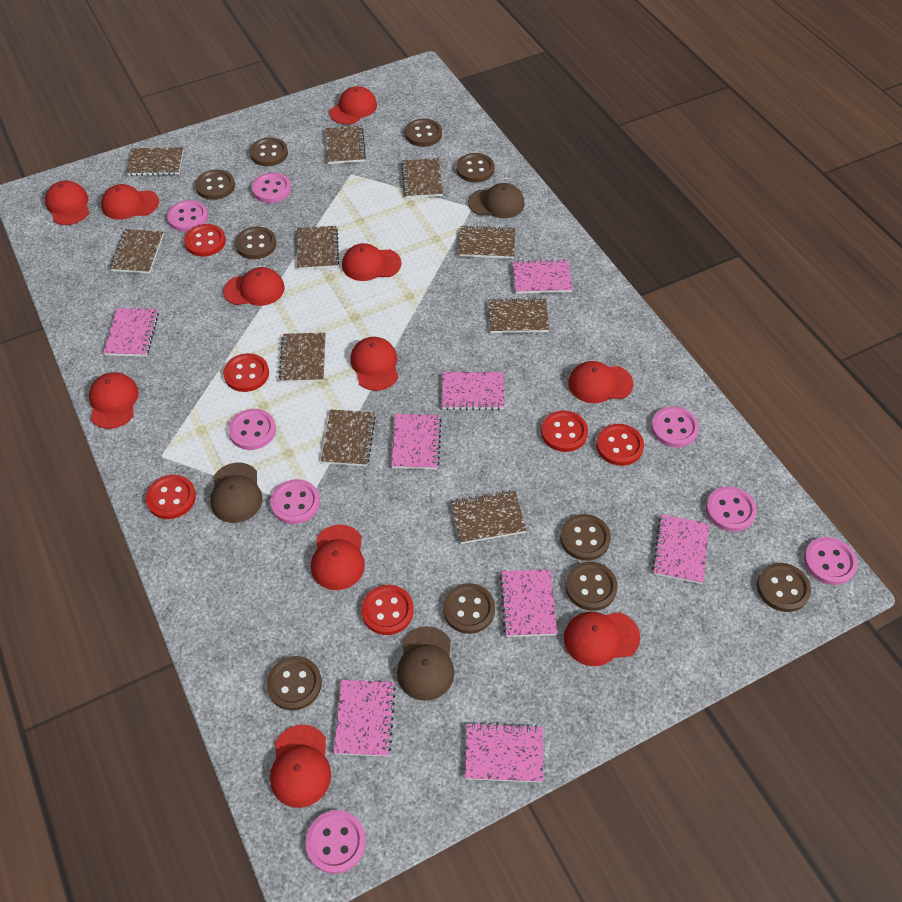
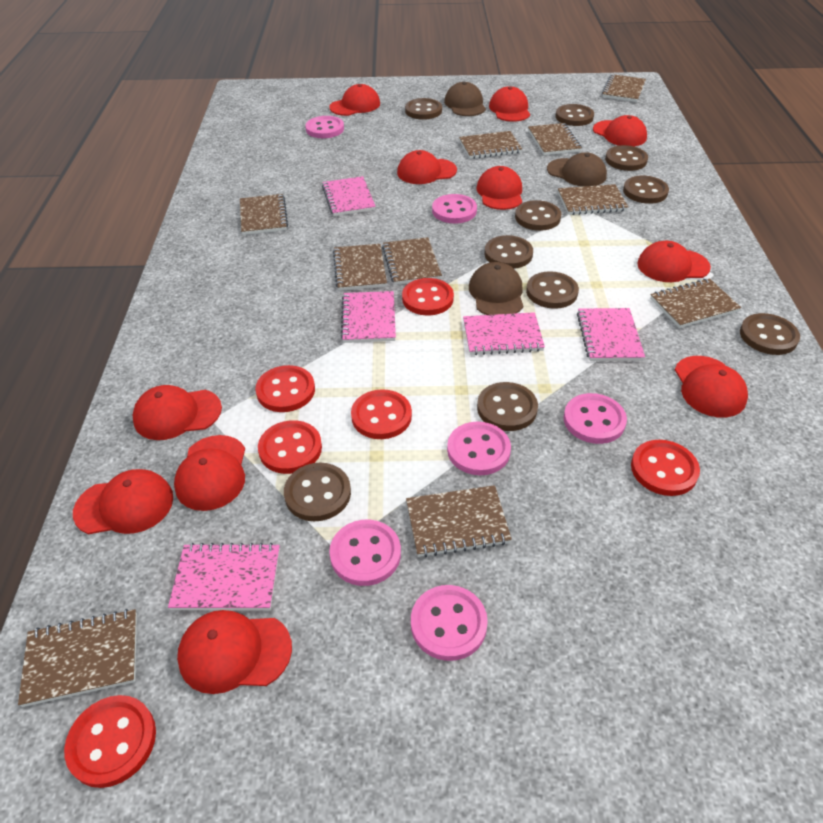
pink button: 8 -> 6
pink notebook: 8 -> 5

